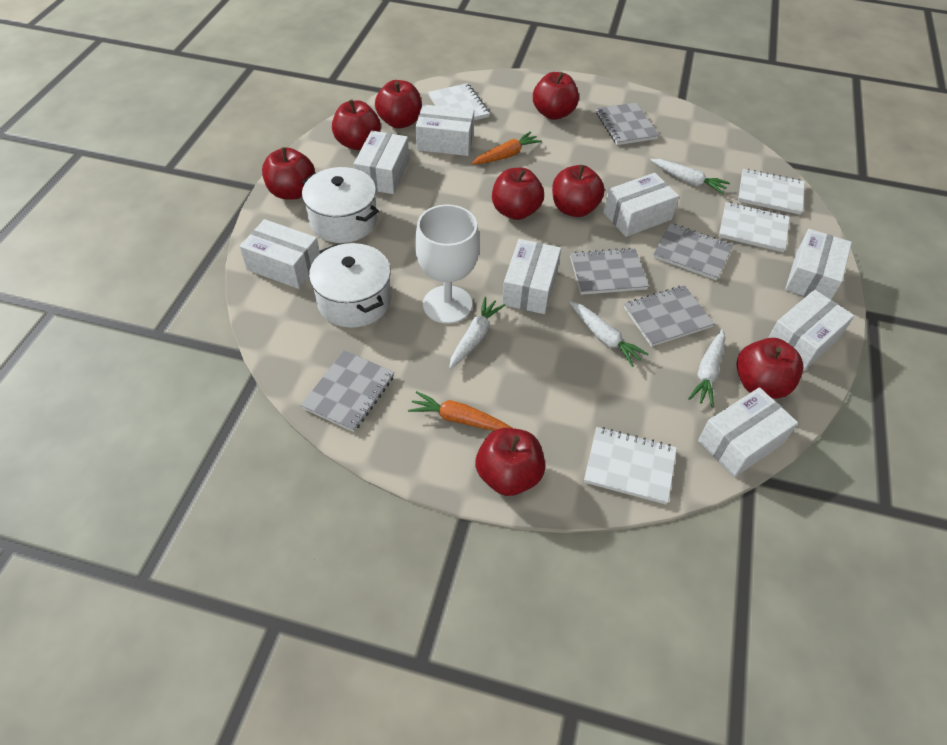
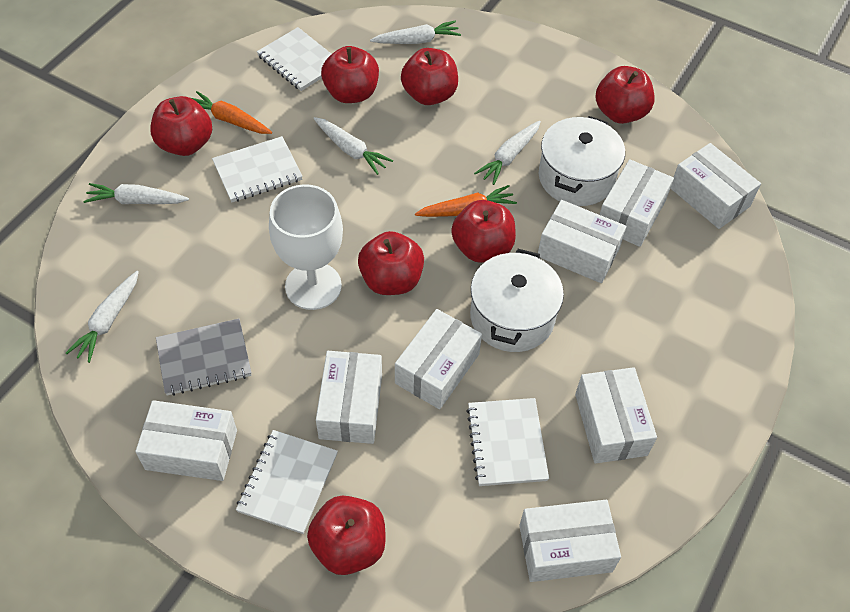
grey notebook: 5 -> 1
red apple: 8 -> 7
white carrot: 4 -> 5

